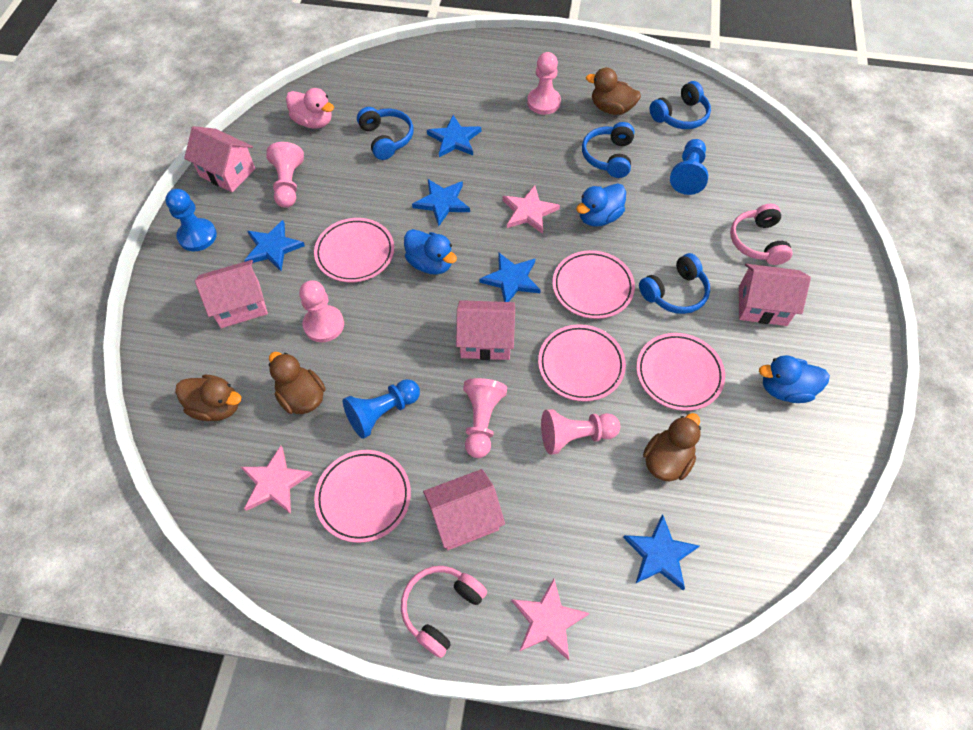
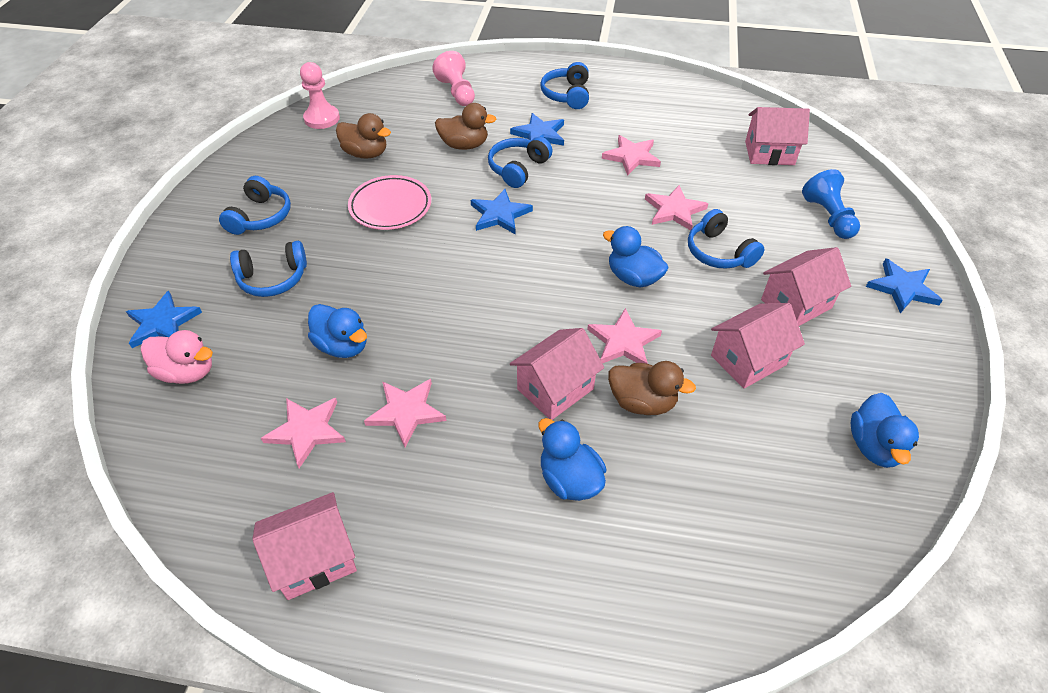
blue duck: 3 -> 4
blue headphones: 4 -> 5
blue pawn: 3 -> 1
blue star: 5 -> 4
brown duck: 4 -> 3
pink headphones: 2 -> 0
pink pawn: 5 -> 2
pink plate: 5 -> 1
pink star: 3 -> 5

